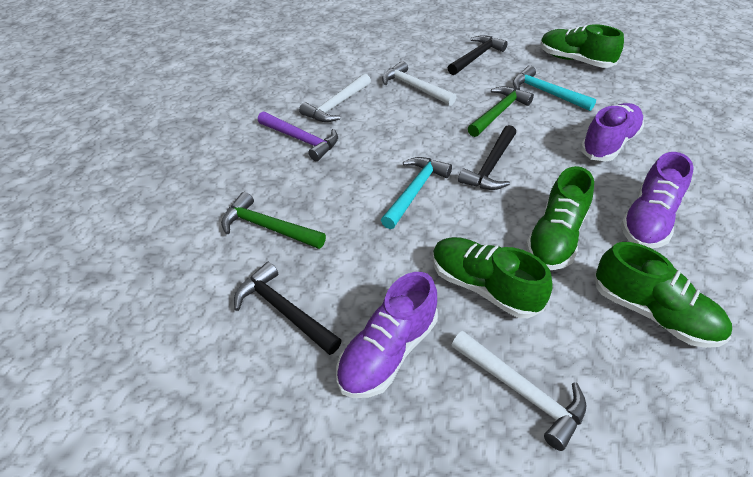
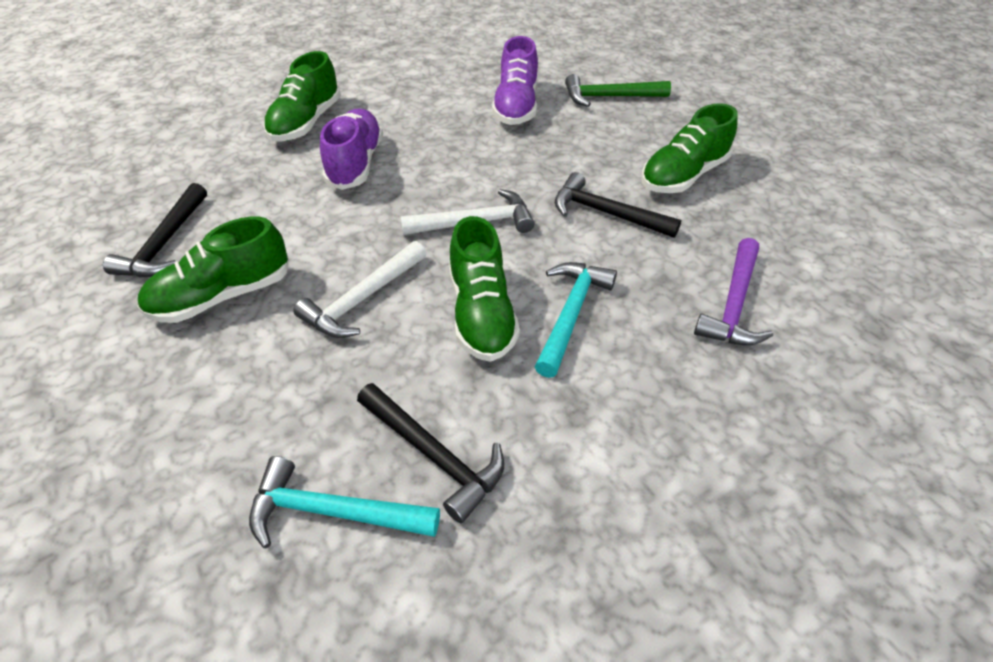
green hammer: 2 -> 1
purple shoe: 3 -> 2
white hammer: 3 -> 2

